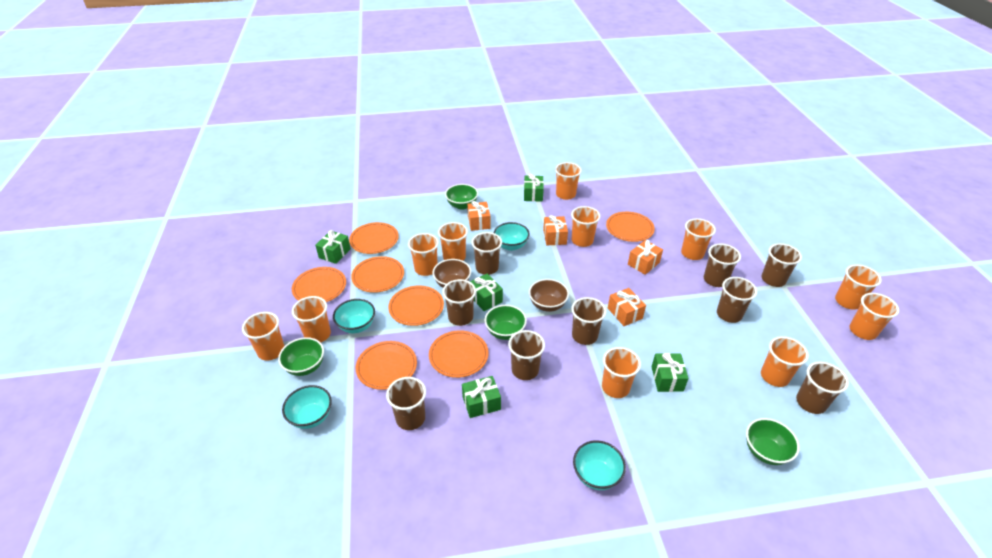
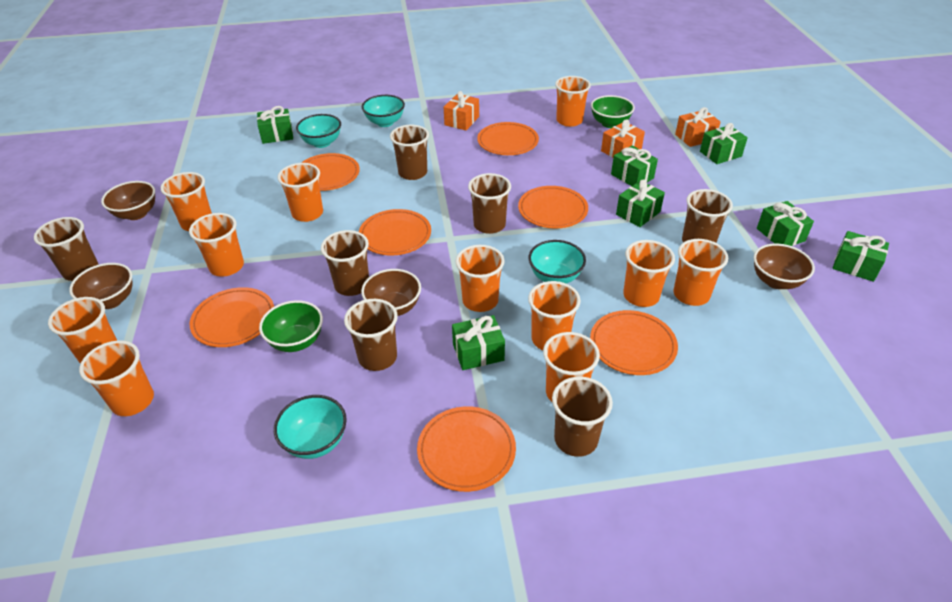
brown bowl: 2 -> 4
brown cup: 9 -> 7
green bowl: 4 -> 2
green gift: 5 -> 7
orange gift: 4 -> 3

